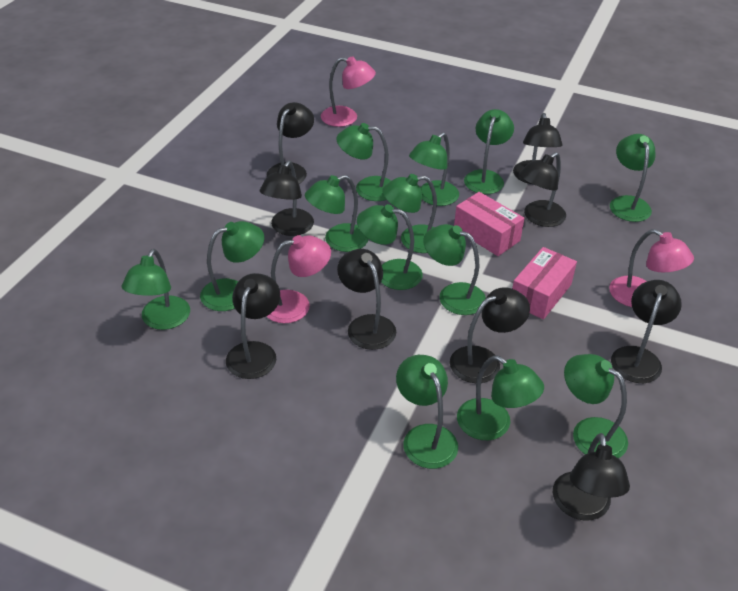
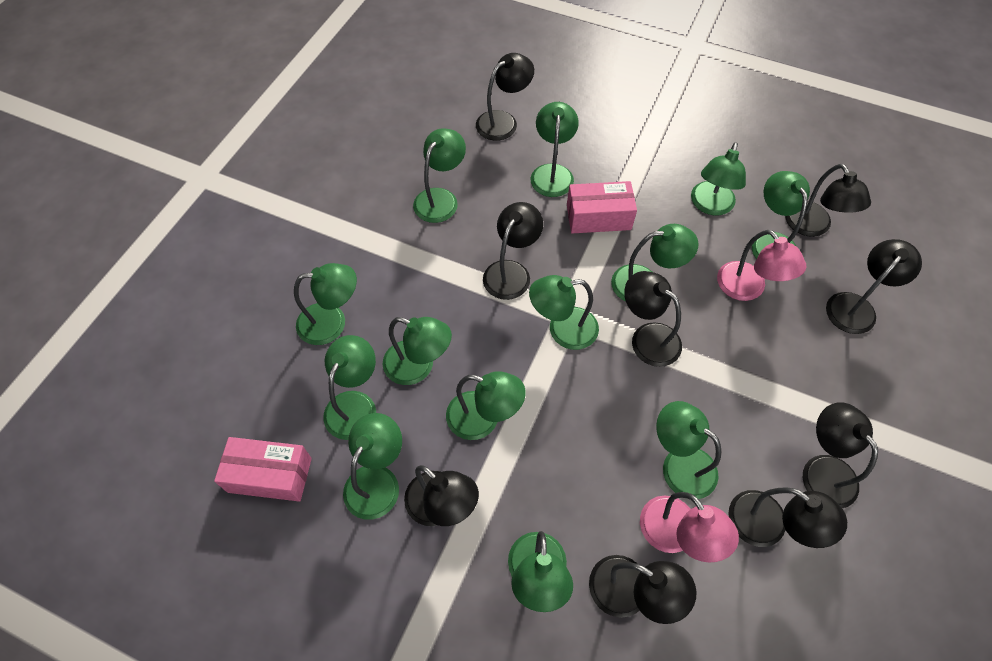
pink lamp: 3 -> 2

